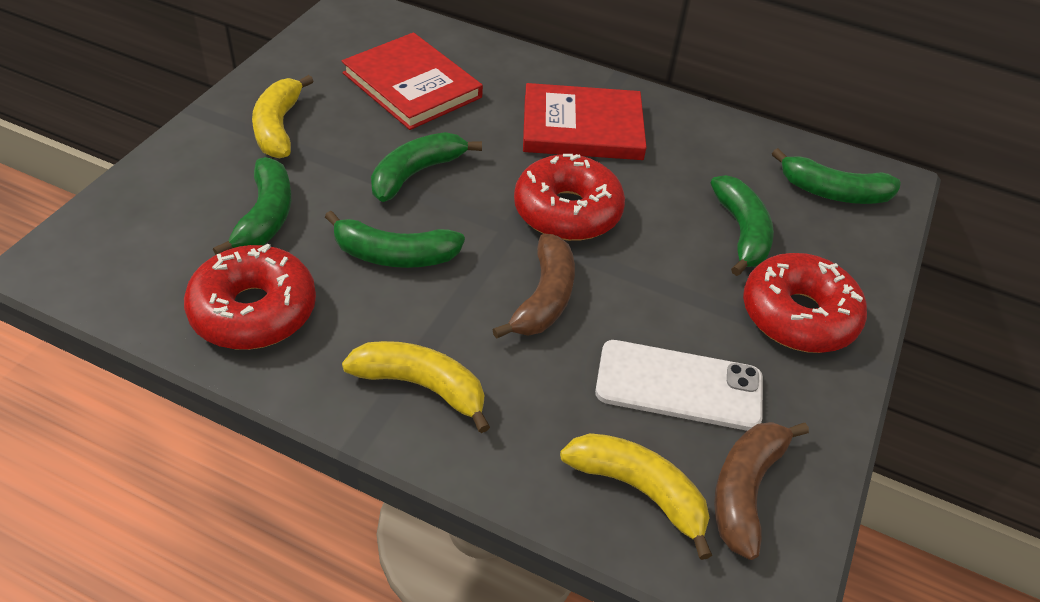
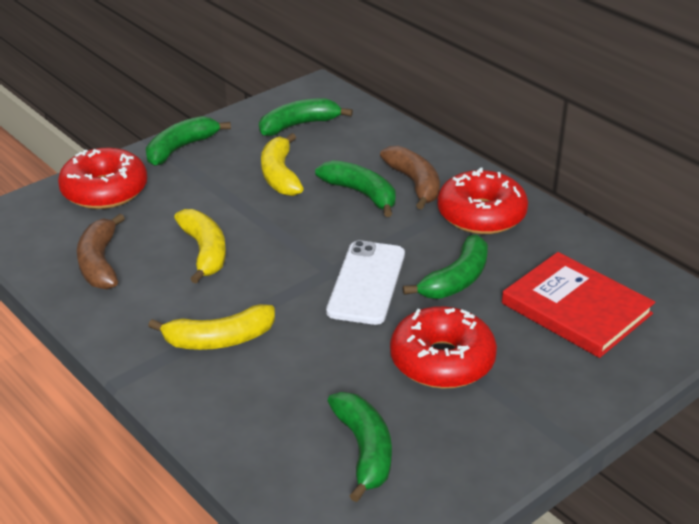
red book: 2 -> 1

